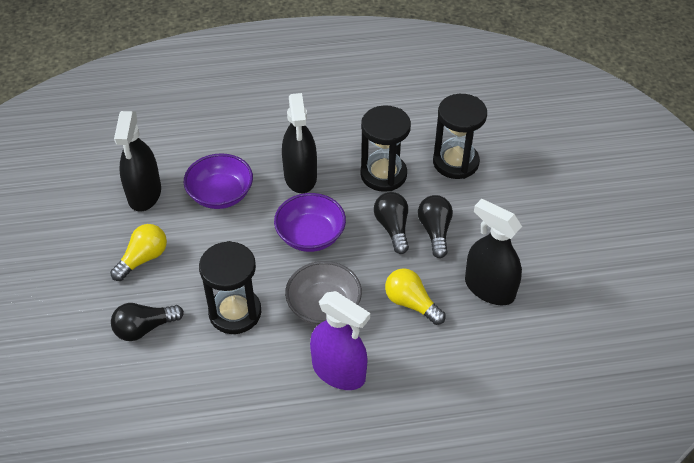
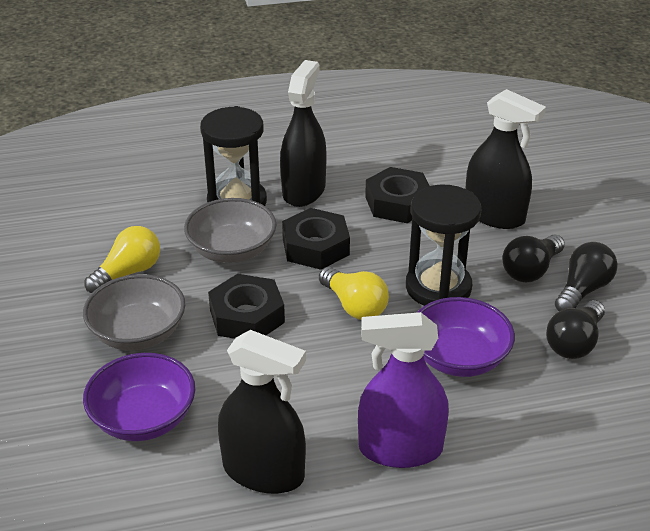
black hourglass: 3 -> 2
black nut: 0 -> 3
grey bowl: 1 -> 2

